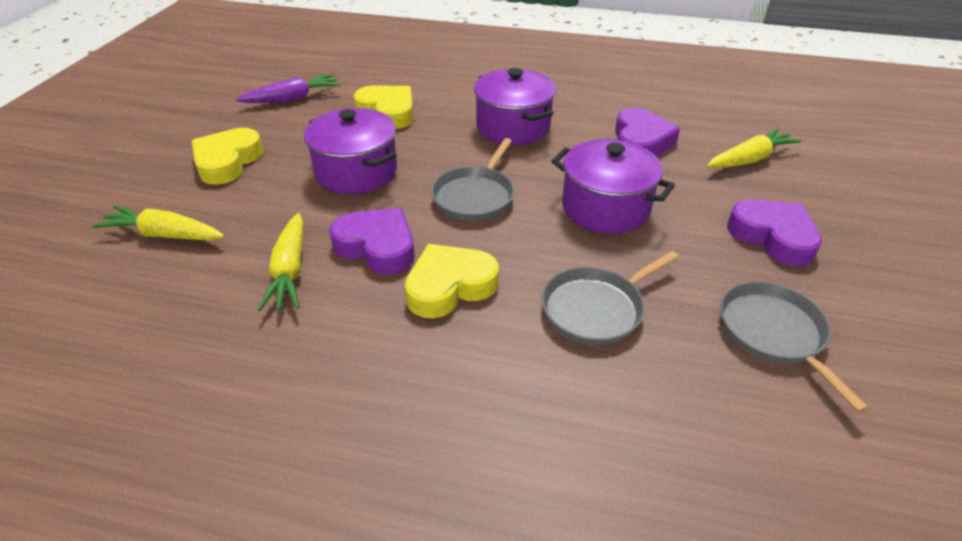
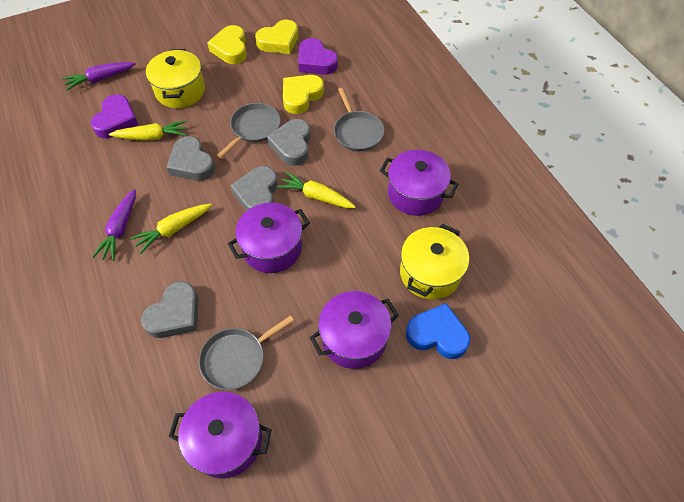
blue heart: 0 -> 1
grey heart: 0 -> 4
purple carrot: 1 -> 2
purple heart: 3 -> 2
purple pot: 3 -> 4
yellow pot: 0 -> 2

